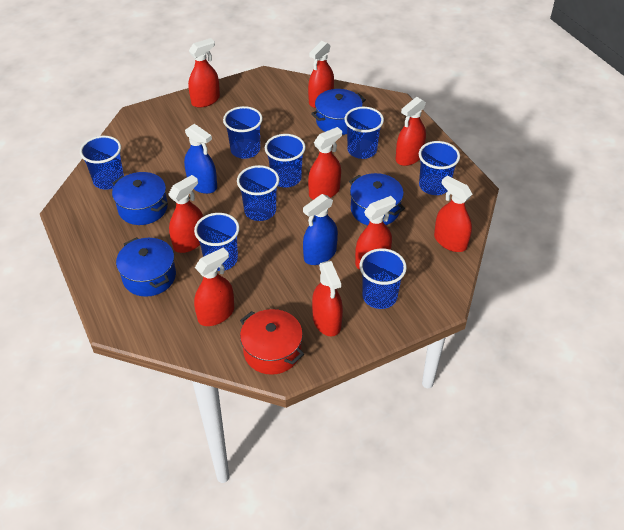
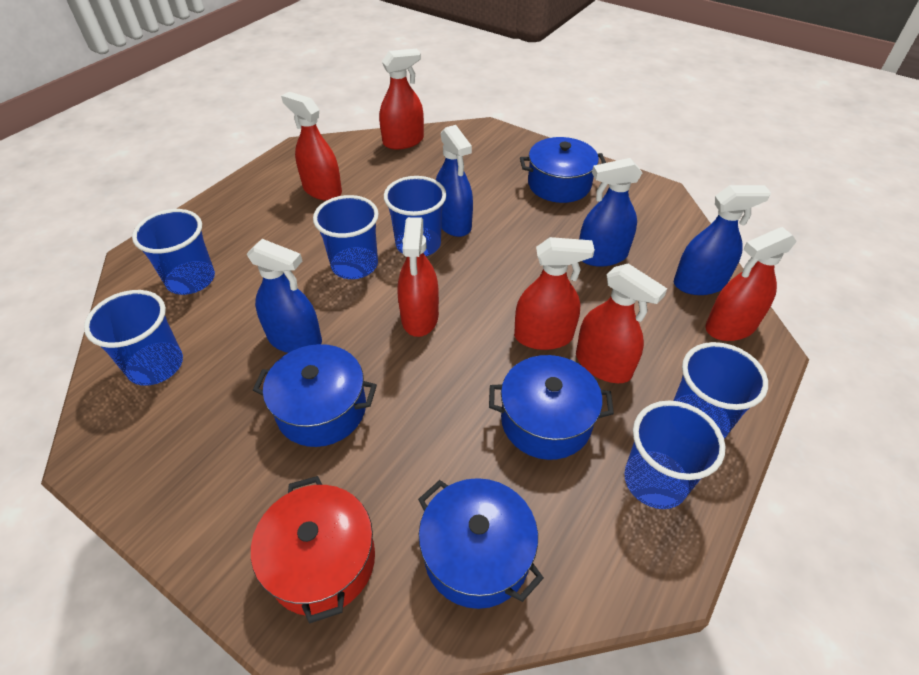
blue cup: 8 -> 6
blue spray bottle: 2 -> 4
red spray bottle: 9 -> 6

